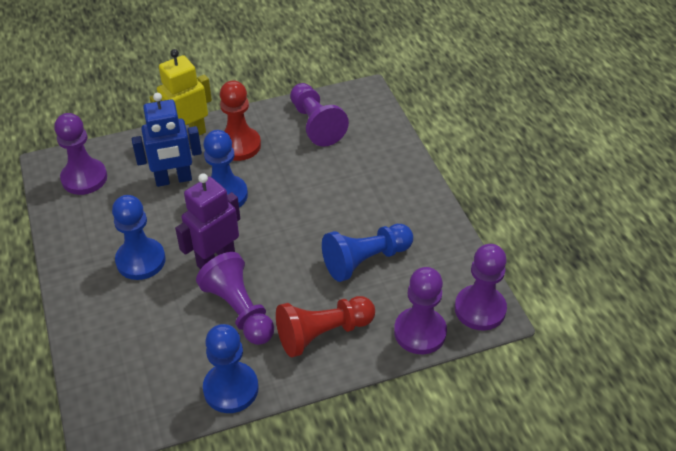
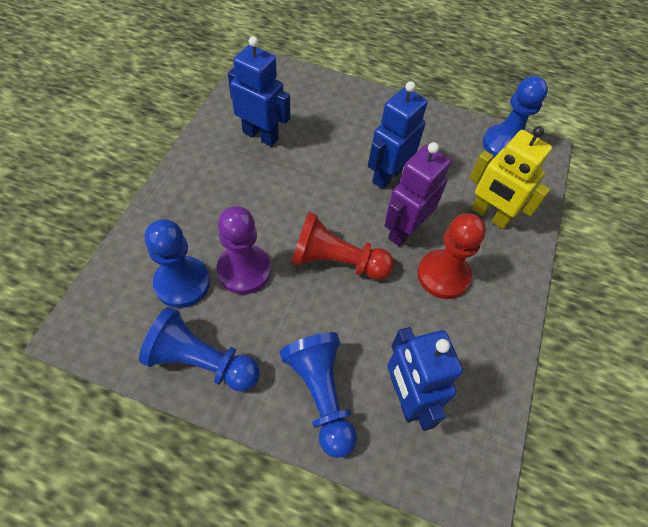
blue robot: 1 -> 3
purple pawn: 5 -> 1

